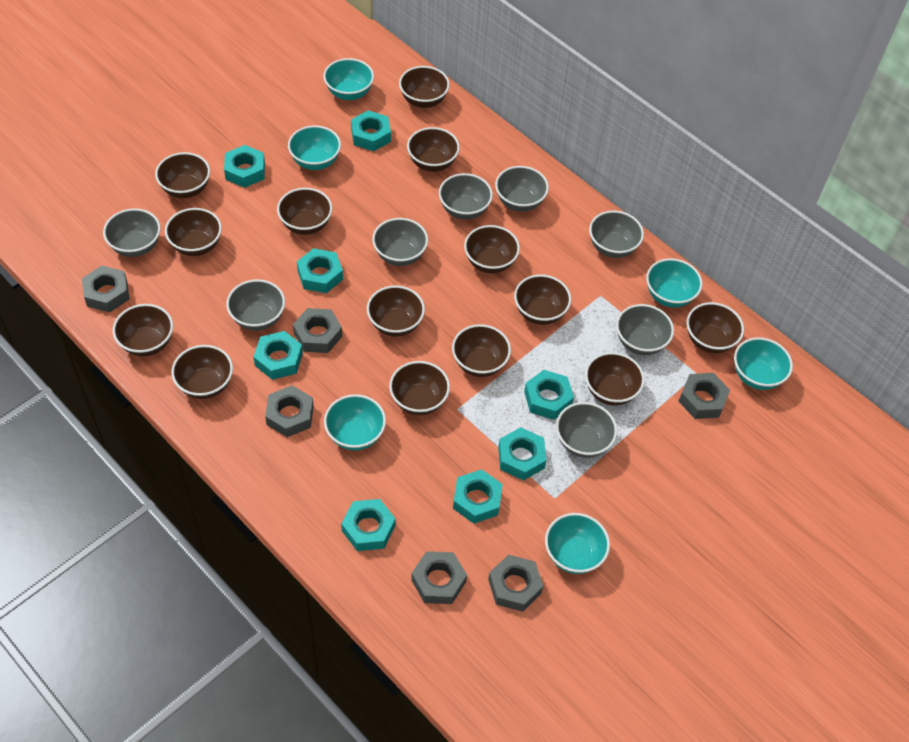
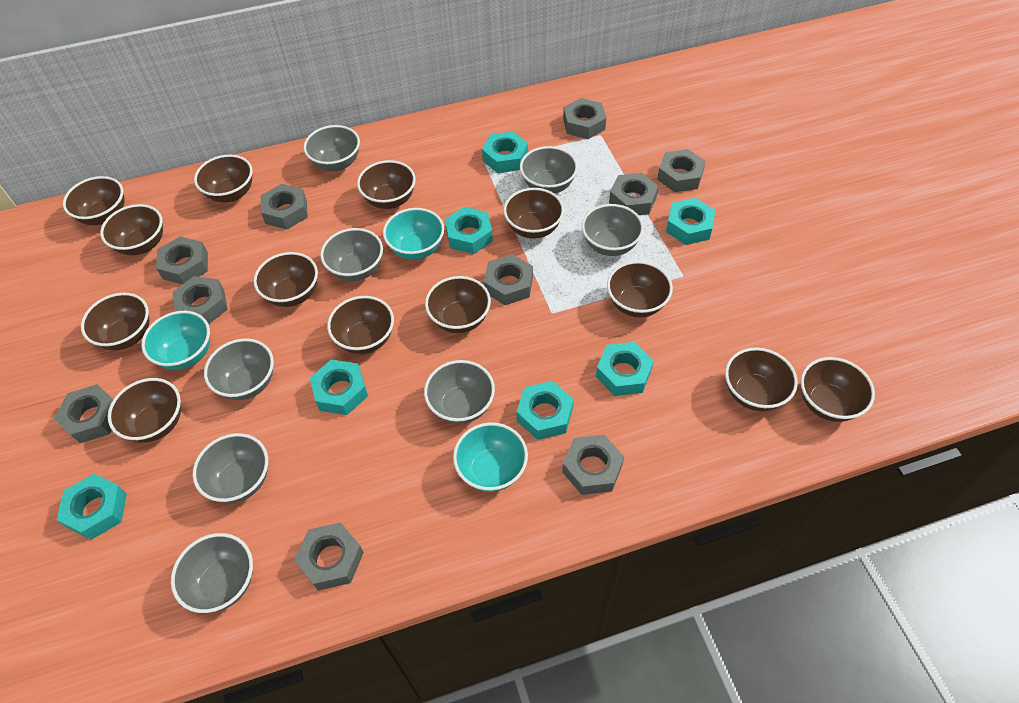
brown bowl: 14 -> 13
grey nut: 6 -> 10
turquoise bowl: 6 -> 3
turquoise nut: 8 -> 7

